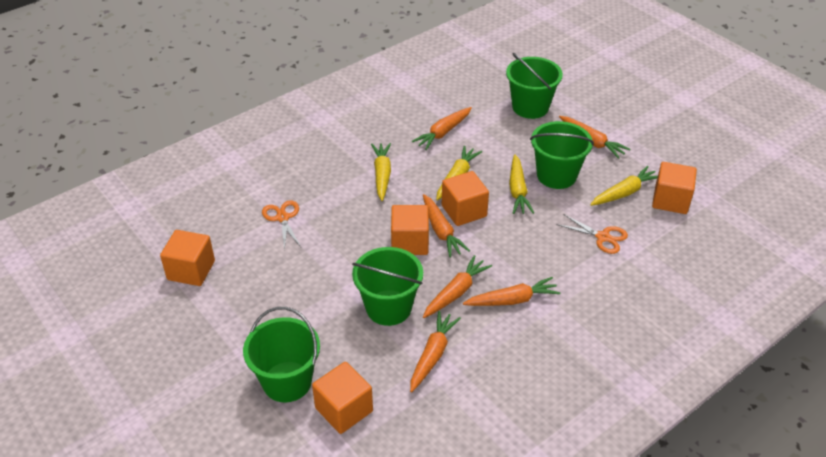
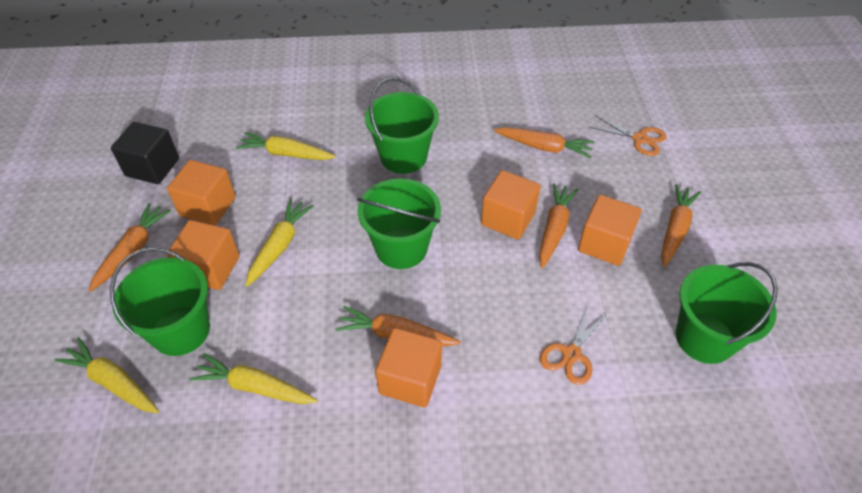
black cube: 0 -> 1
orange carrot: 6 -> 5

